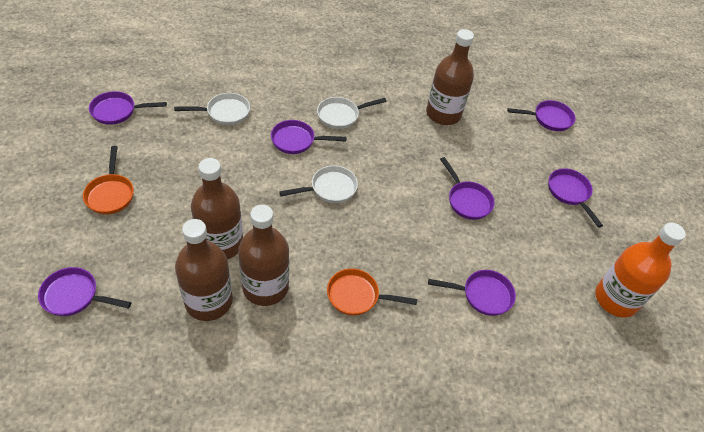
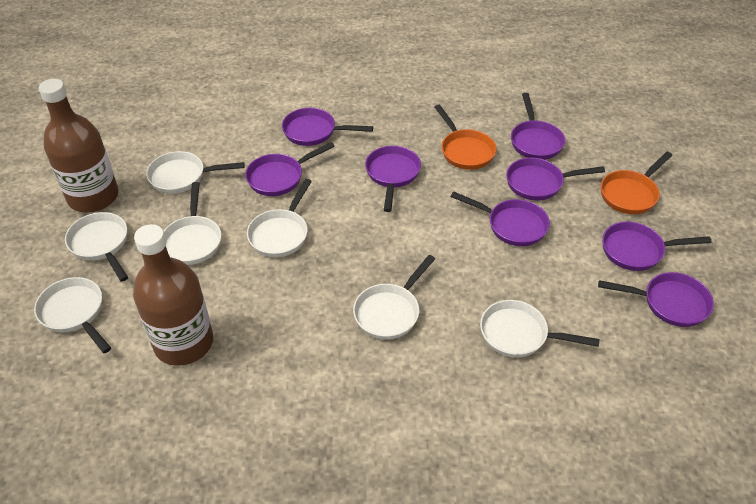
brown bottle: 4 -> 2
orange bottle: 1 -> 0
purple pan: 7 -> 8
white pan: 3 -> 7

